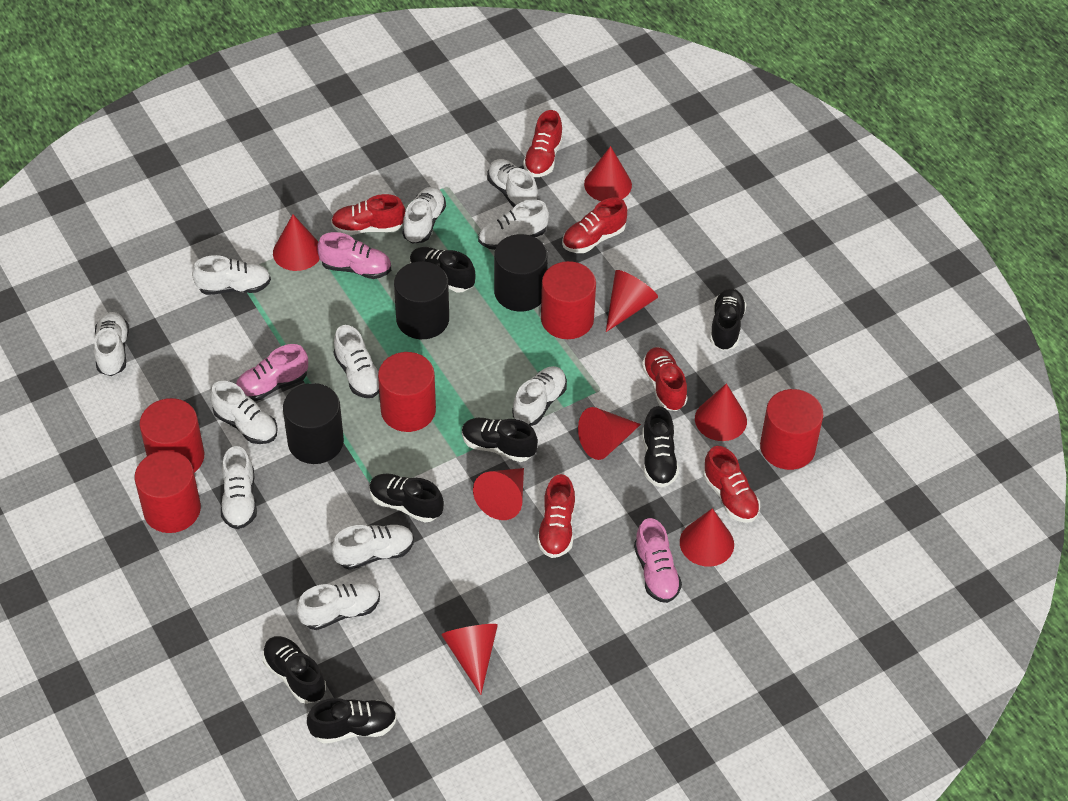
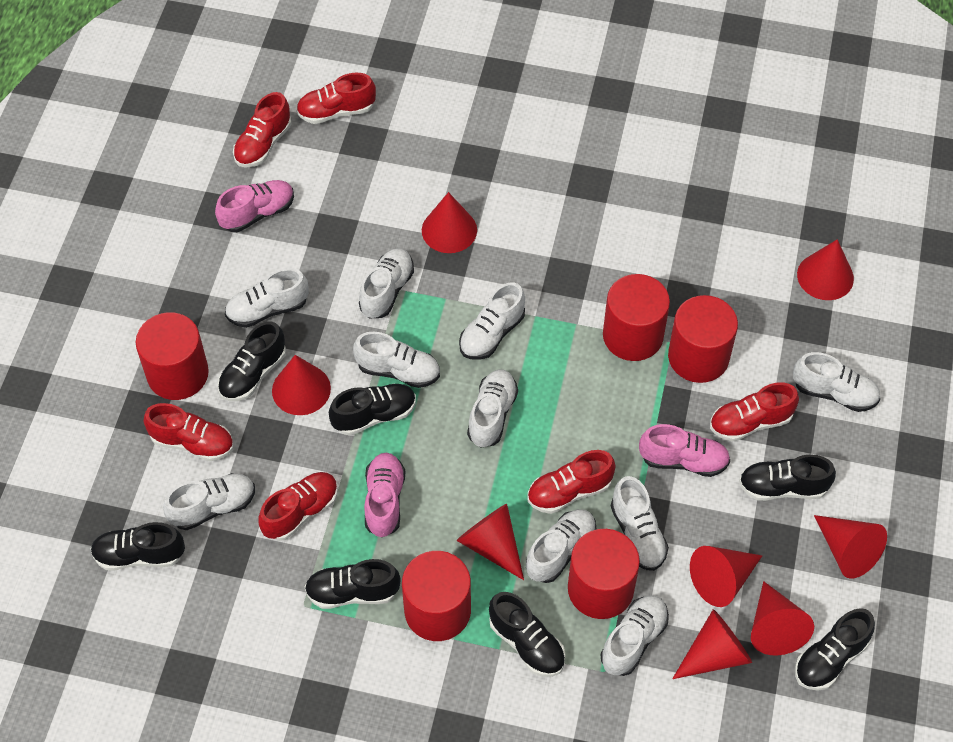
black cylinder: 3 -> 0
white shoe: 11 -> 10

